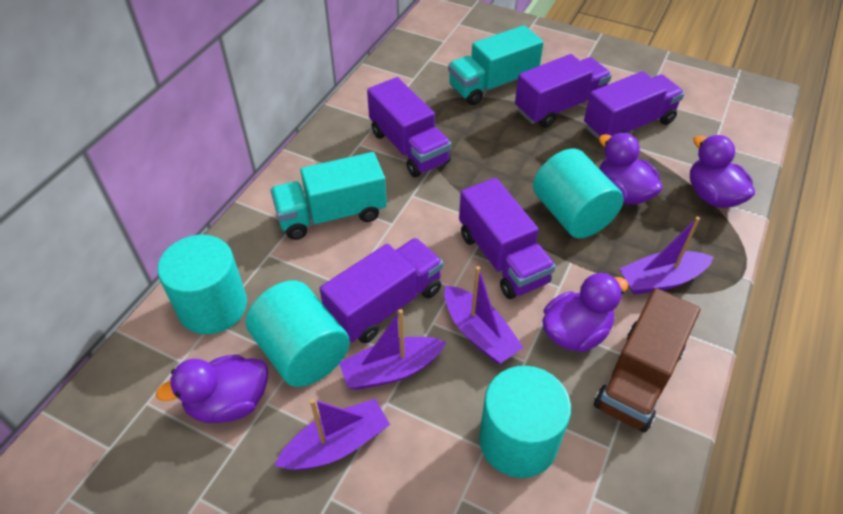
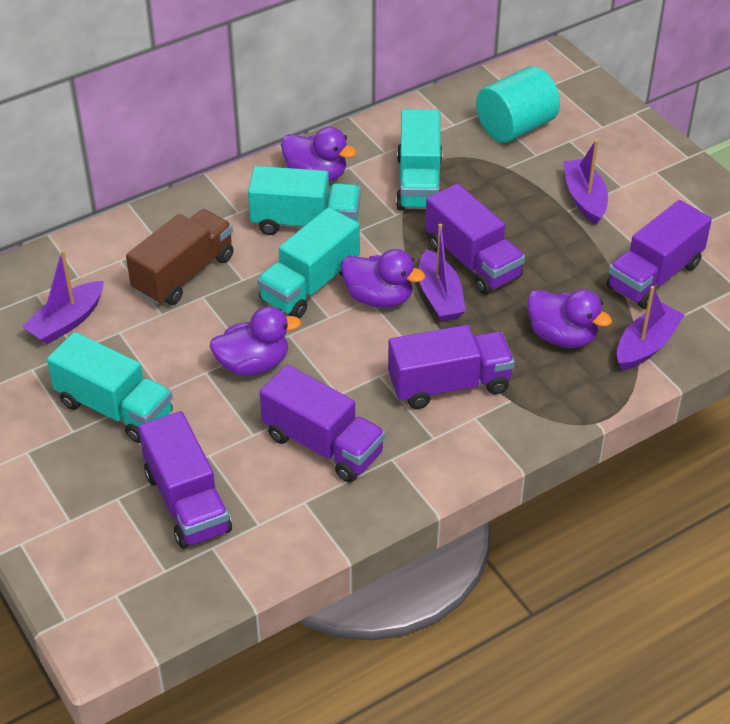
turquoise cylinder: 4 -> 1
turquoise truck: 2 -> 4

